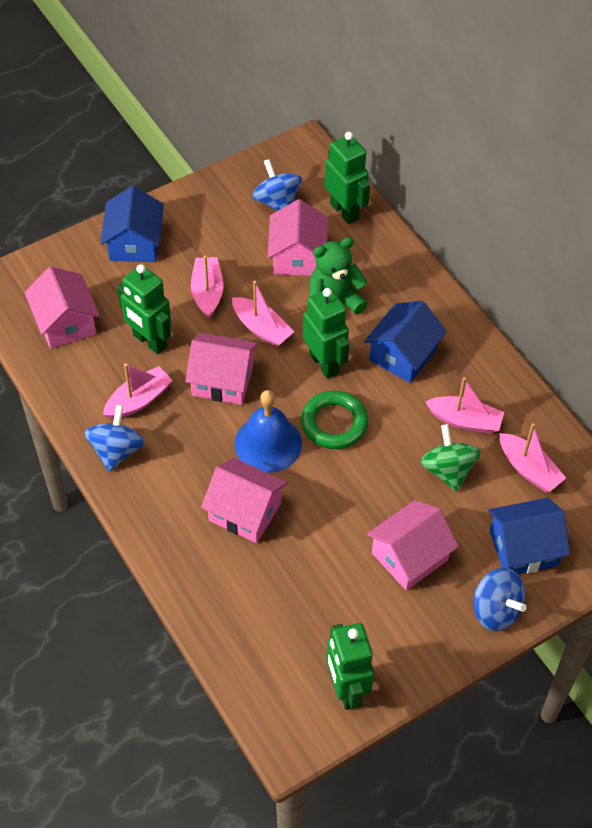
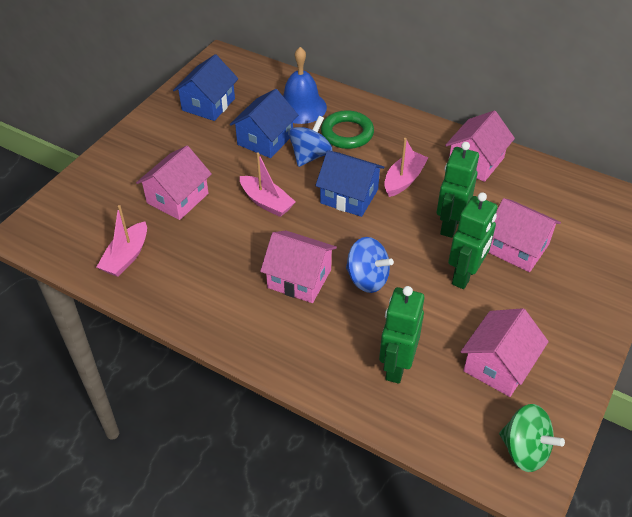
blue spinning top: 3 -> 2
green robot: 4 -> 3
green teddy bear: 1 -> 0
pink boat: 5 -> 3

